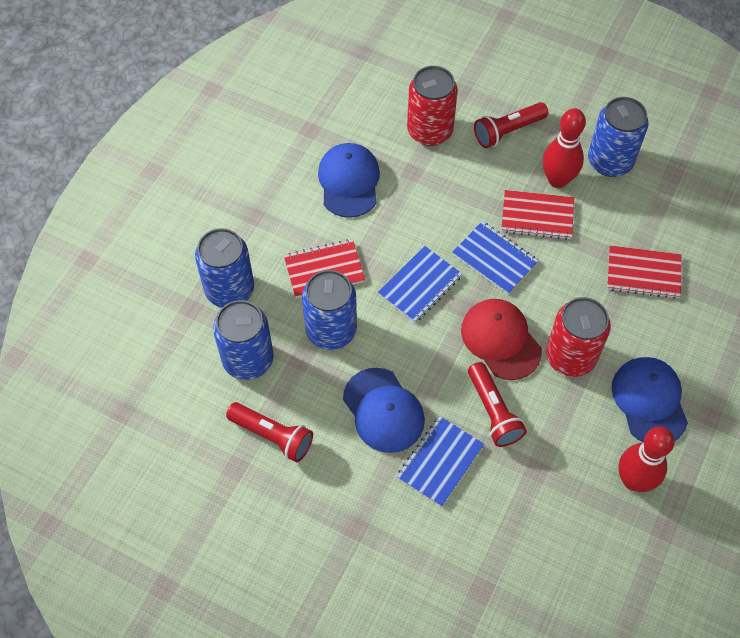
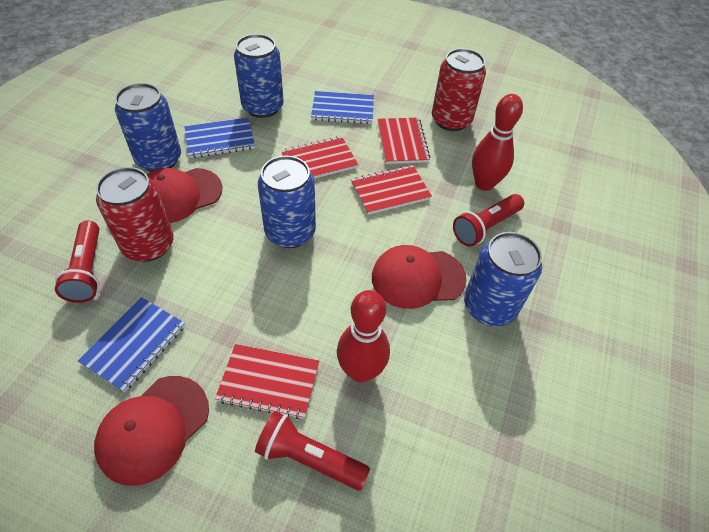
blue cap: 3 -> 0
red cap: 1 -> 3
red notebook: 3 -> 4

